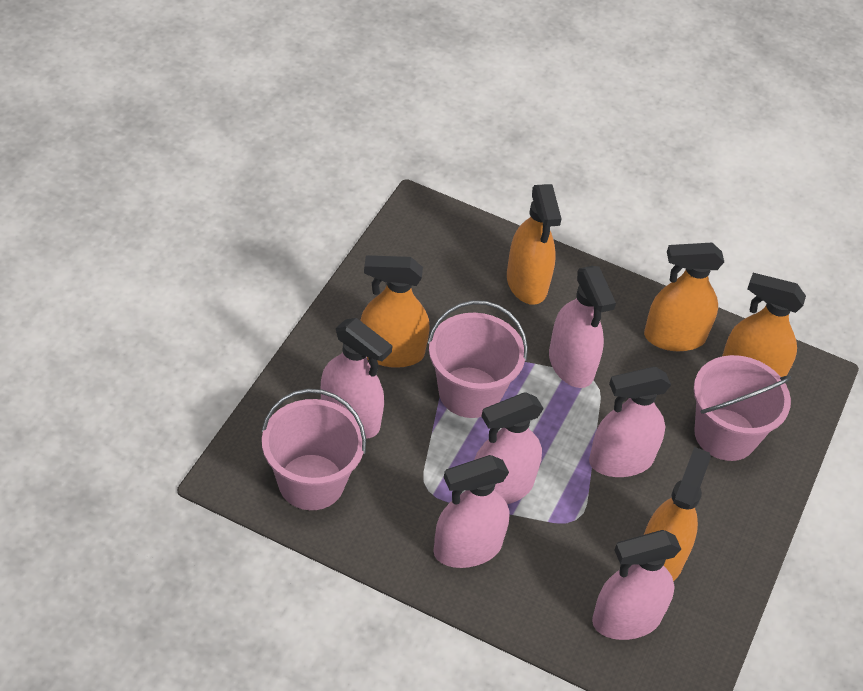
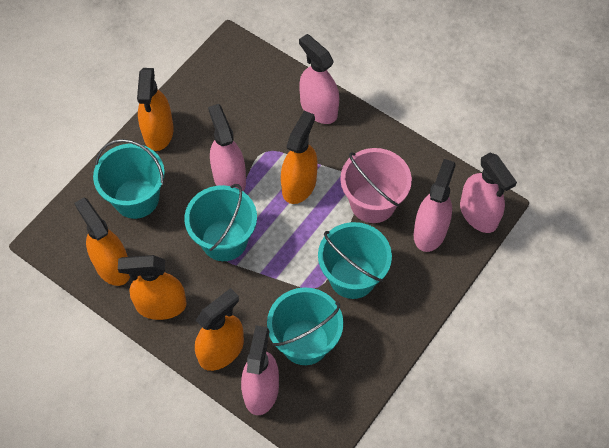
pink bucket: 3 -> 1
pink spray bottle: 6 -> 5
turquoise bucket: 0 -> 4

